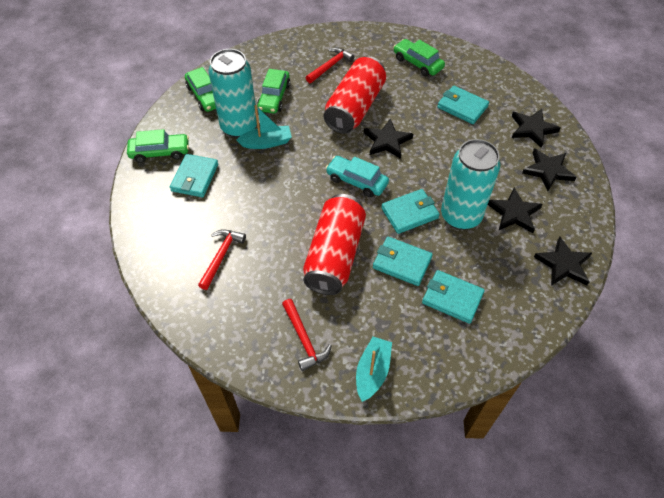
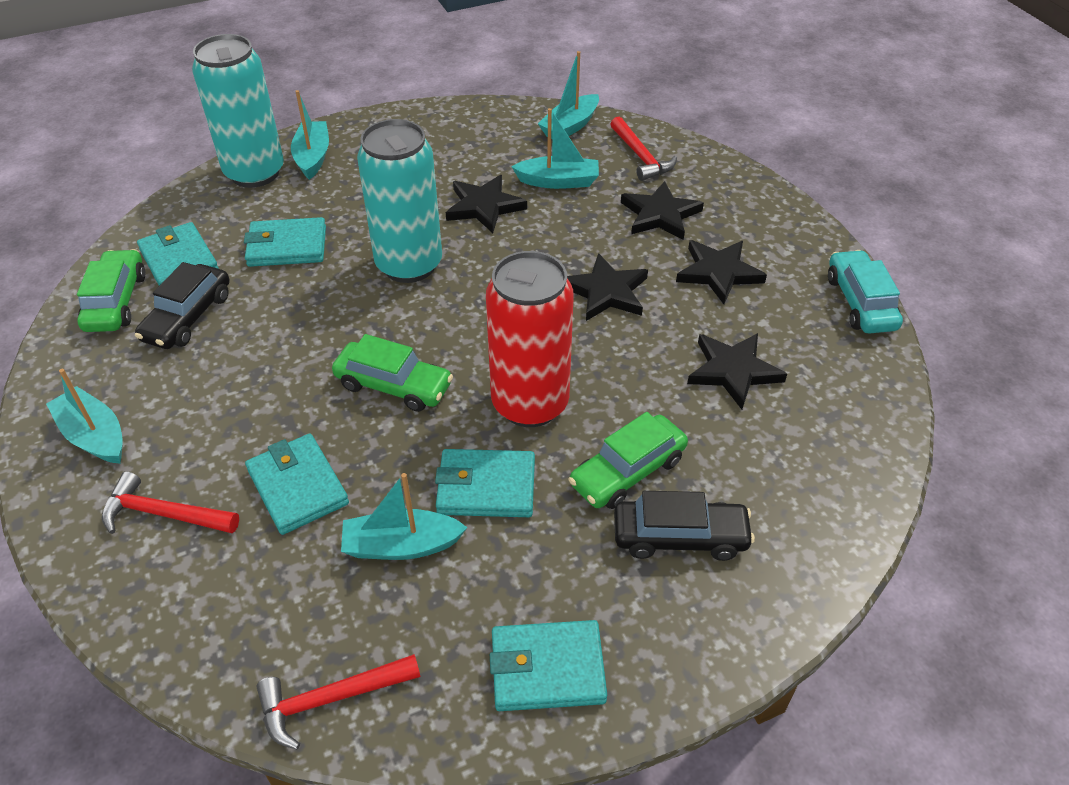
black car: 0 -> 2
green car: 4 -> 3
red can: 2 -> 1
turquoise boat: 2 -> 5

